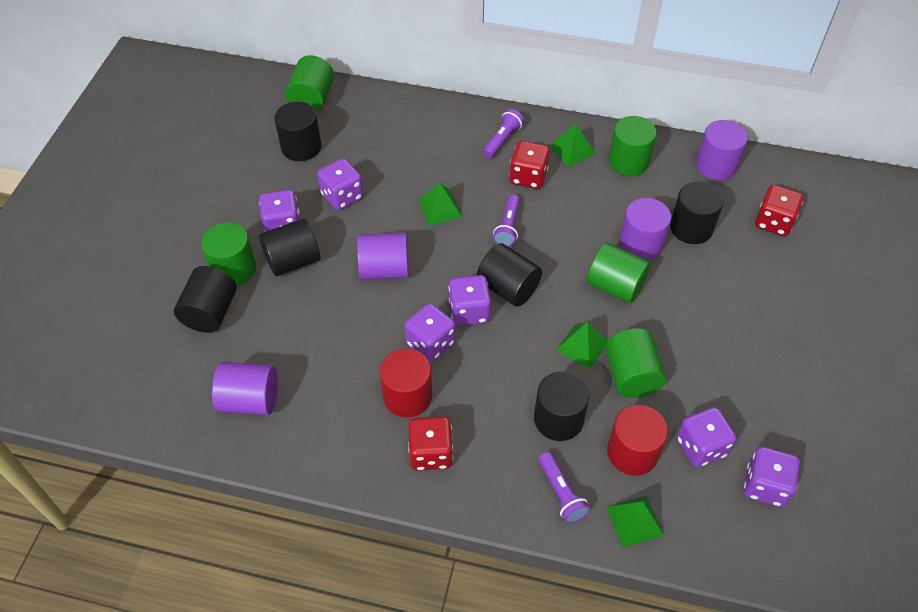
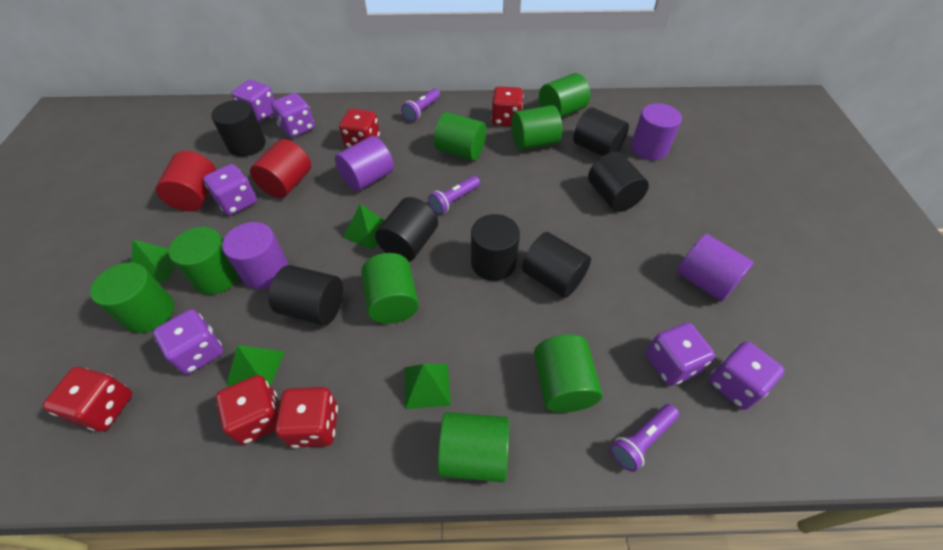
black cylinder: 6 -> 7
green cylinder: 5 -> 8
red dice: 3 -> 5

